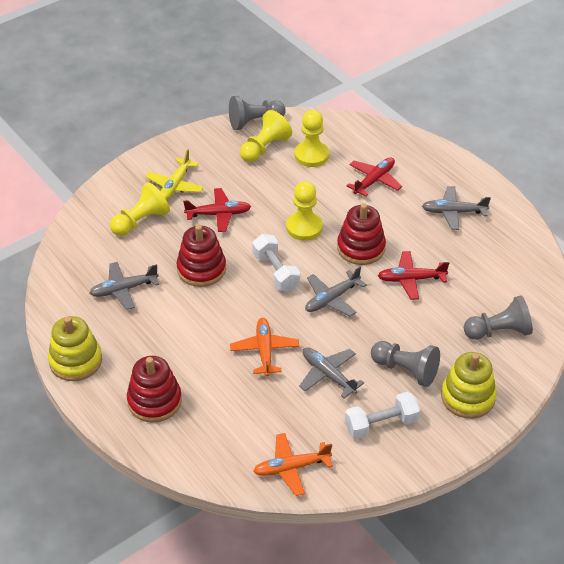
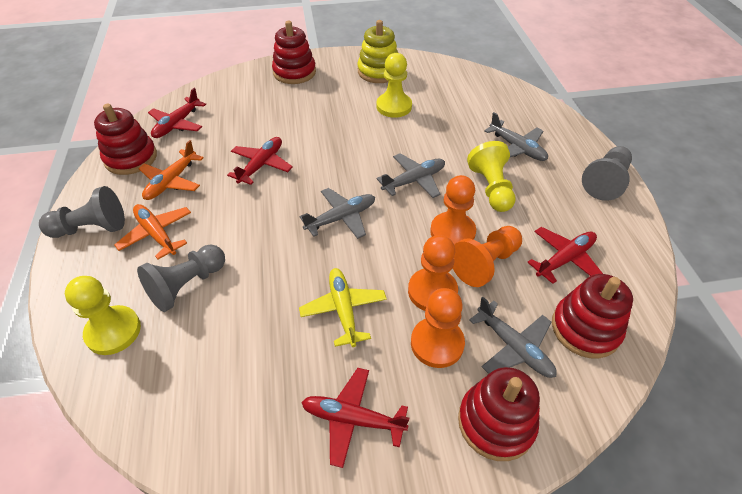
orange pawn: 0 -> 4
red plane: 3 -> 4
red stacking toy: 3 -> 4
white dumbbell: 2 -> 0
yellow pawn: 4 -> 3
yellow stacking toy: 2 -> 1

